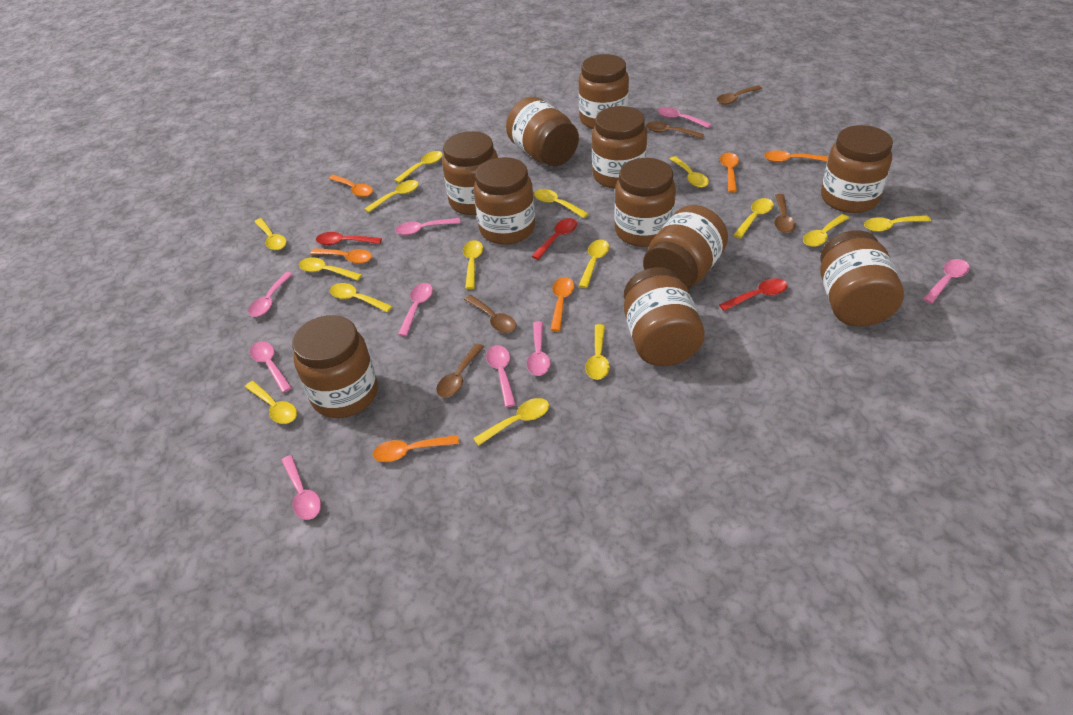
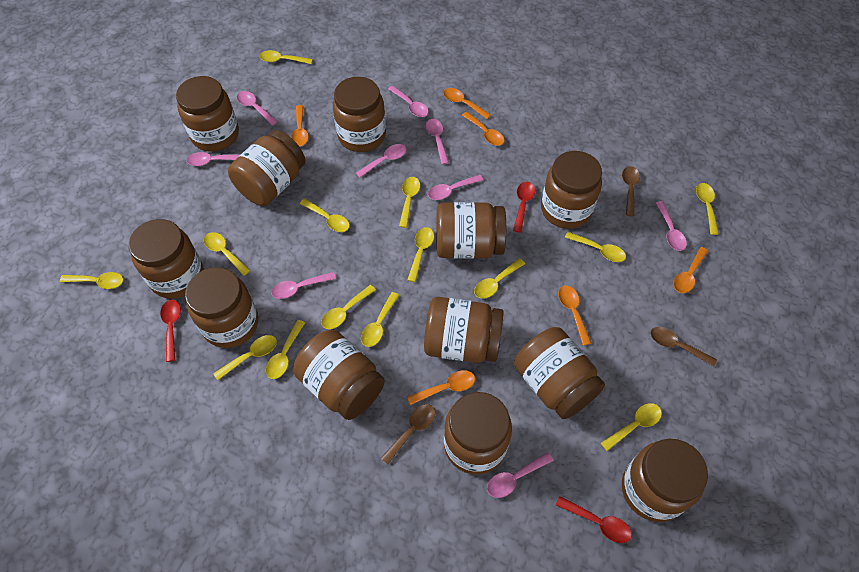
brown jar: 11 -> 12
brown spoon: 5 -> 3
yellow spoon: 15 -> 14

